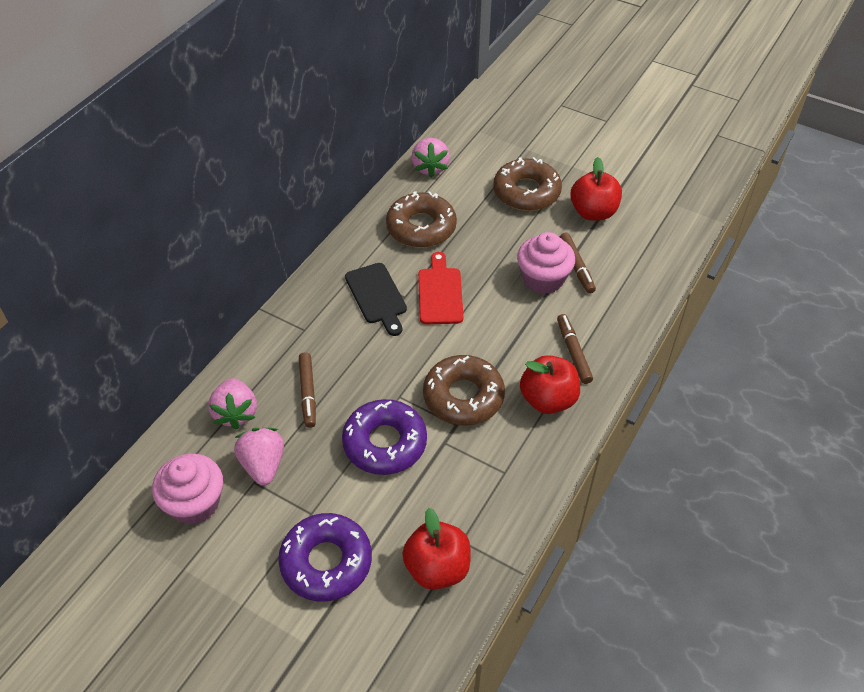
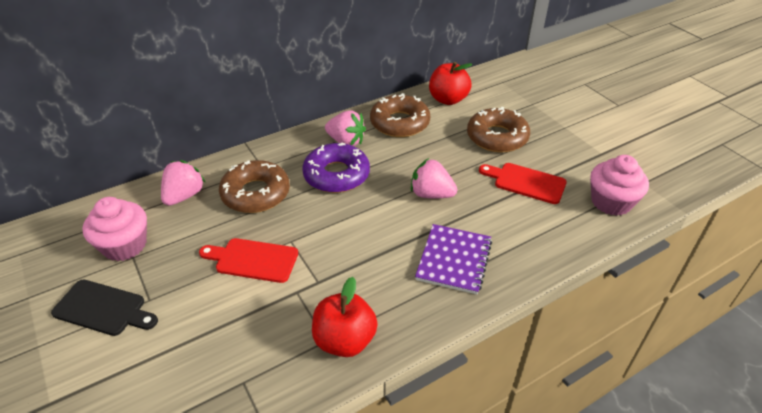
brown marker: 3 -> 0
purple donut: 2 -> 1
purple notebook: 0 -> 1
red apple: 3 -> 2
red cutting board: 1 -> 2

